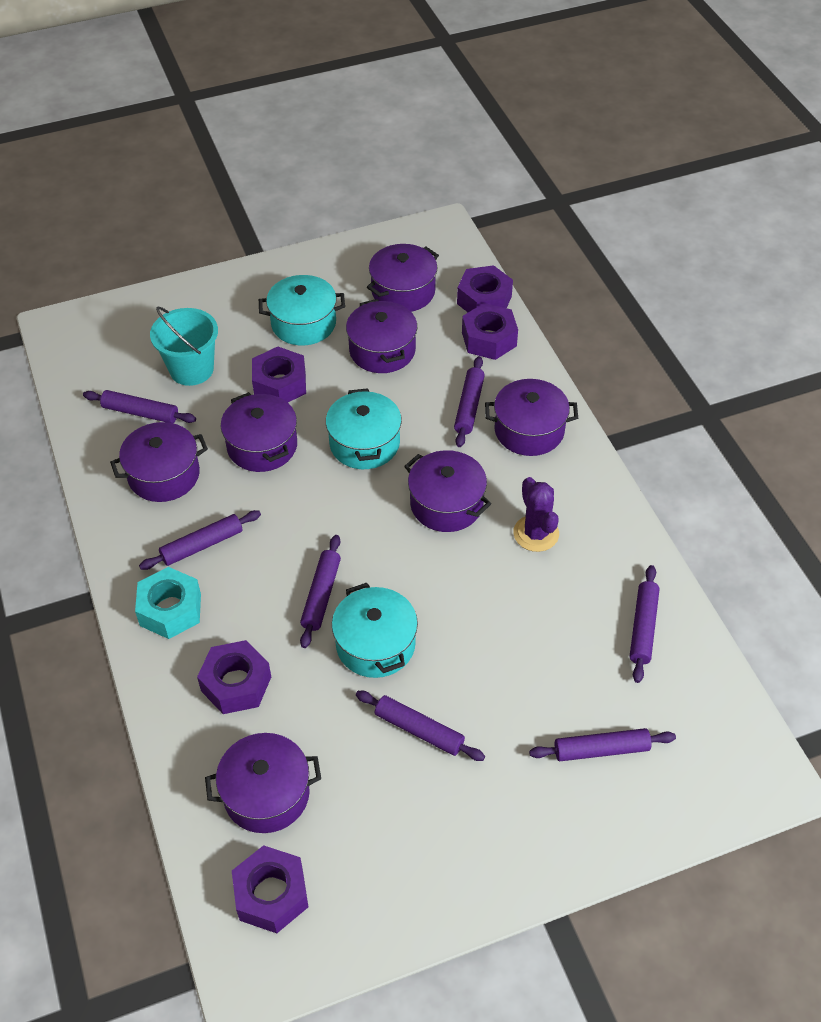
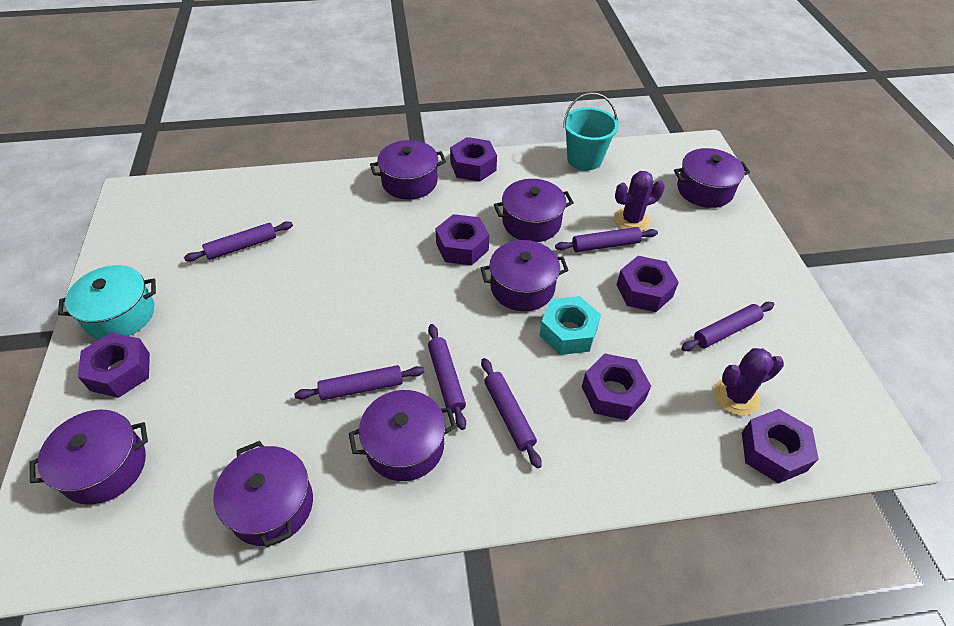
purple cactus: 1 -> 2
purple nut: 5 -> 6
purple rolling pin: 7 -> 6
turquoise pot: 3 -> 1

